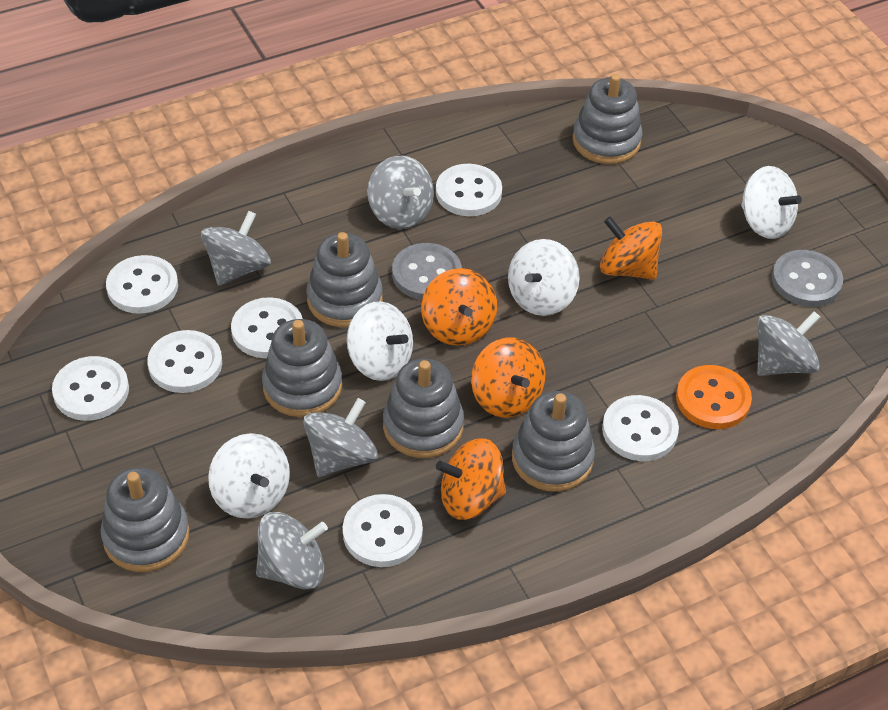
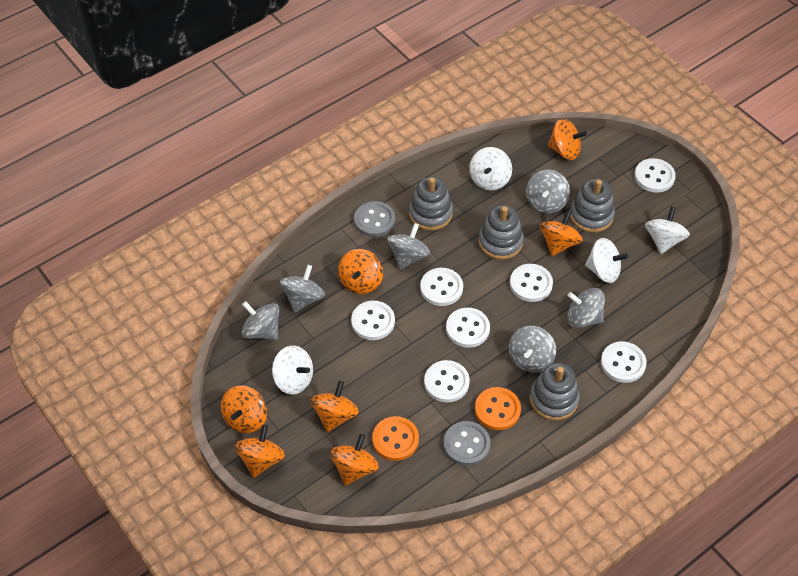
grey spinning top: 5 -> 6
grey stacking toy: 6 -> 4
orange button: 1 -> 2
orange spinning top: 4 -> 7

